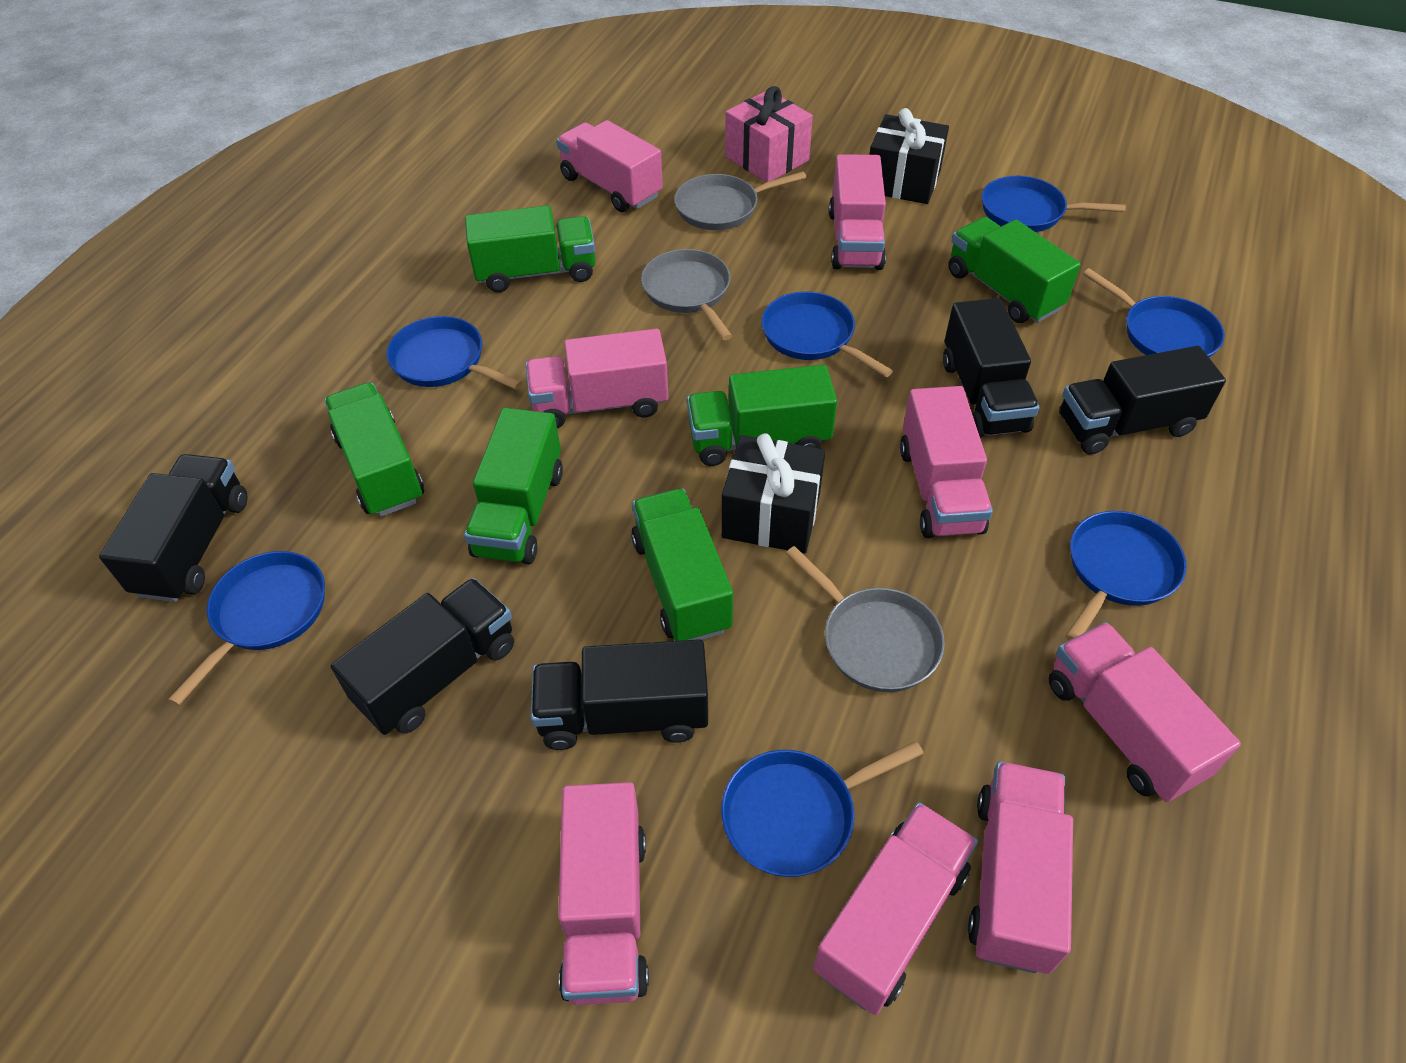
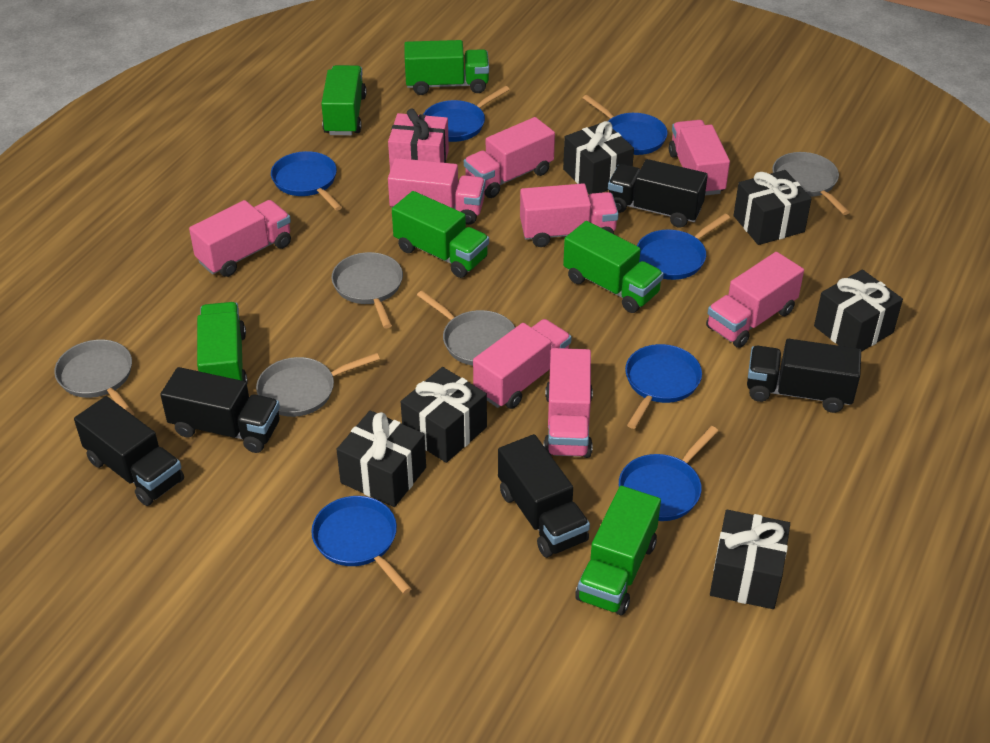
black gift: 2 -> 6
grey pan: 3 -> 5

